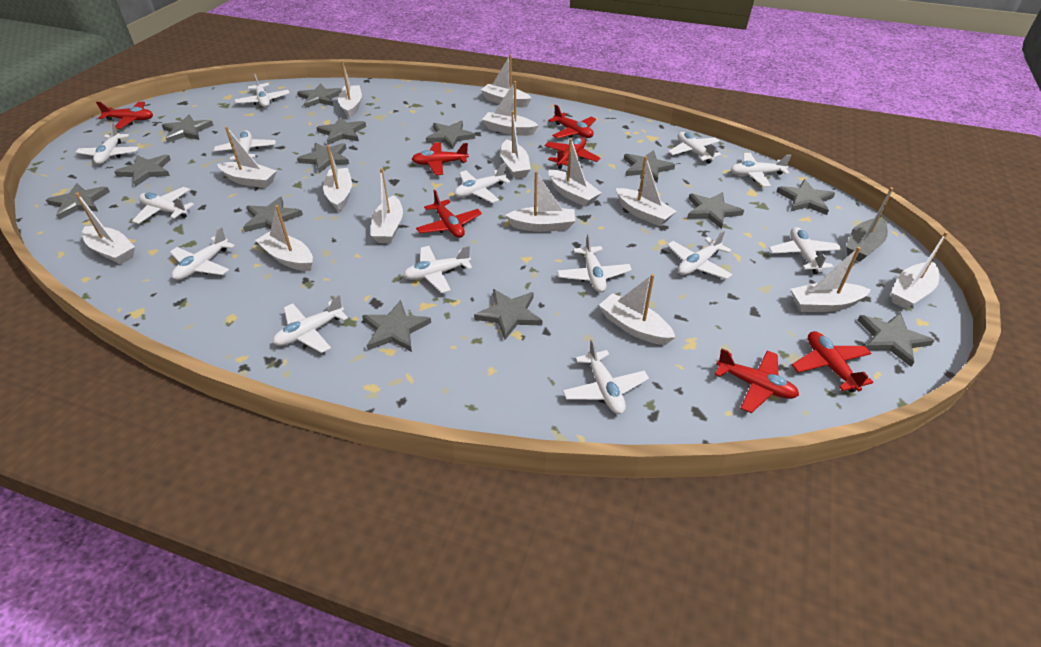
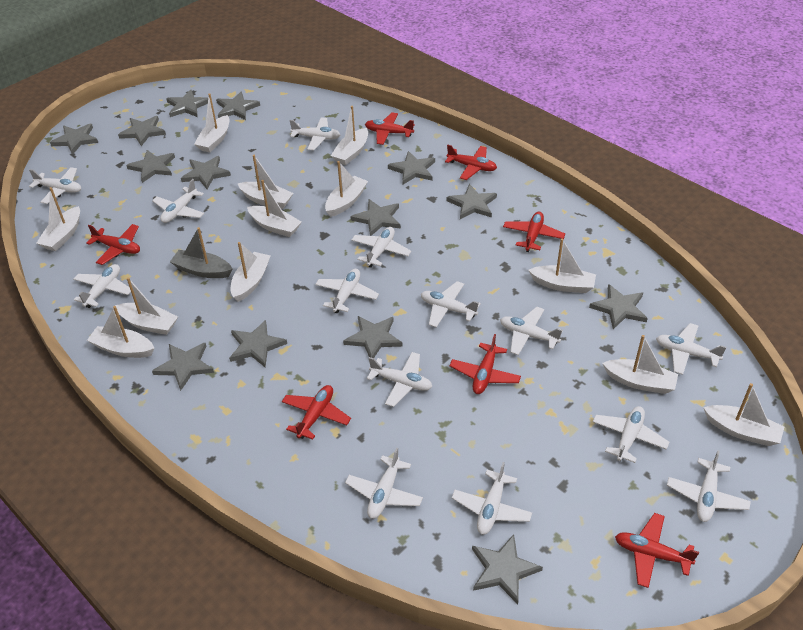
white boat: 15 -> 12

